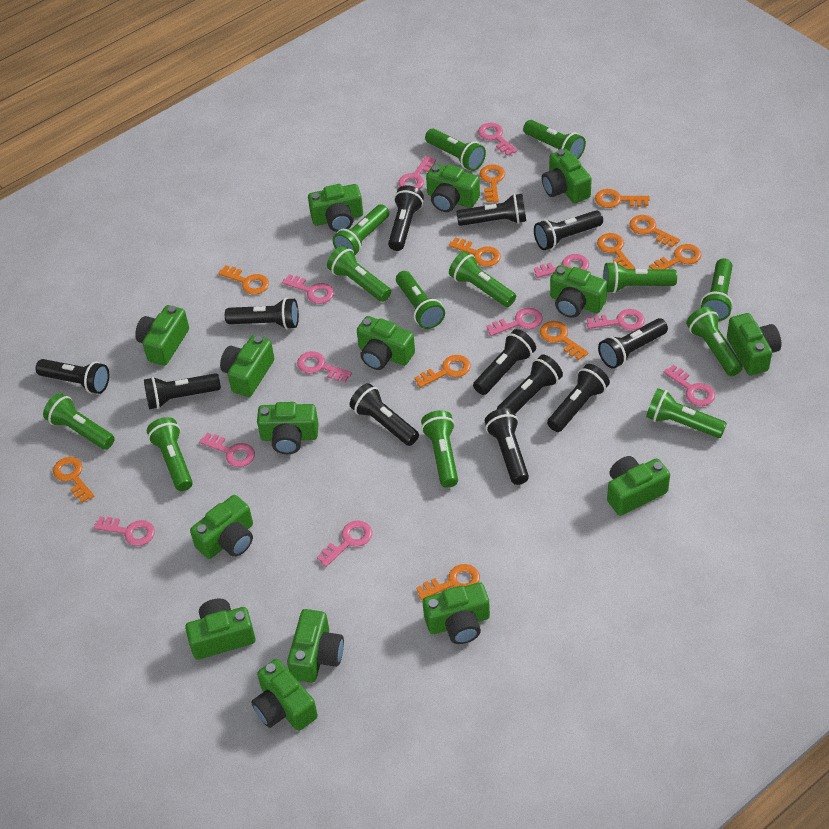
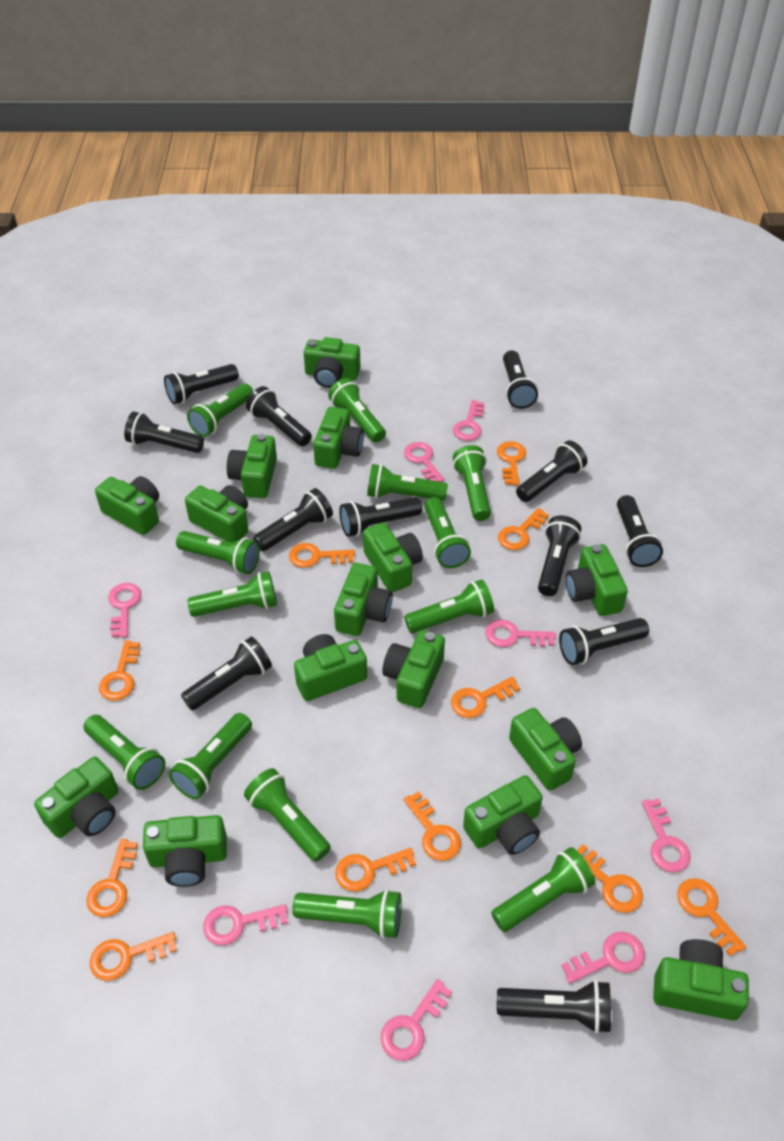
pink key: 11 -> 8

